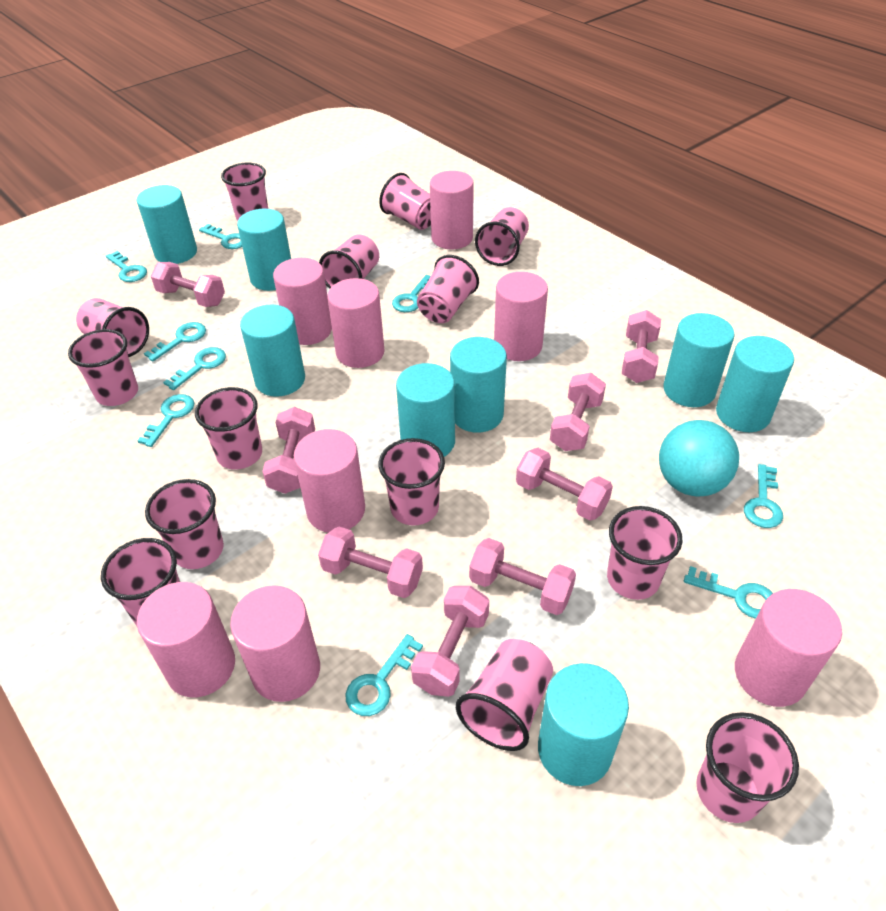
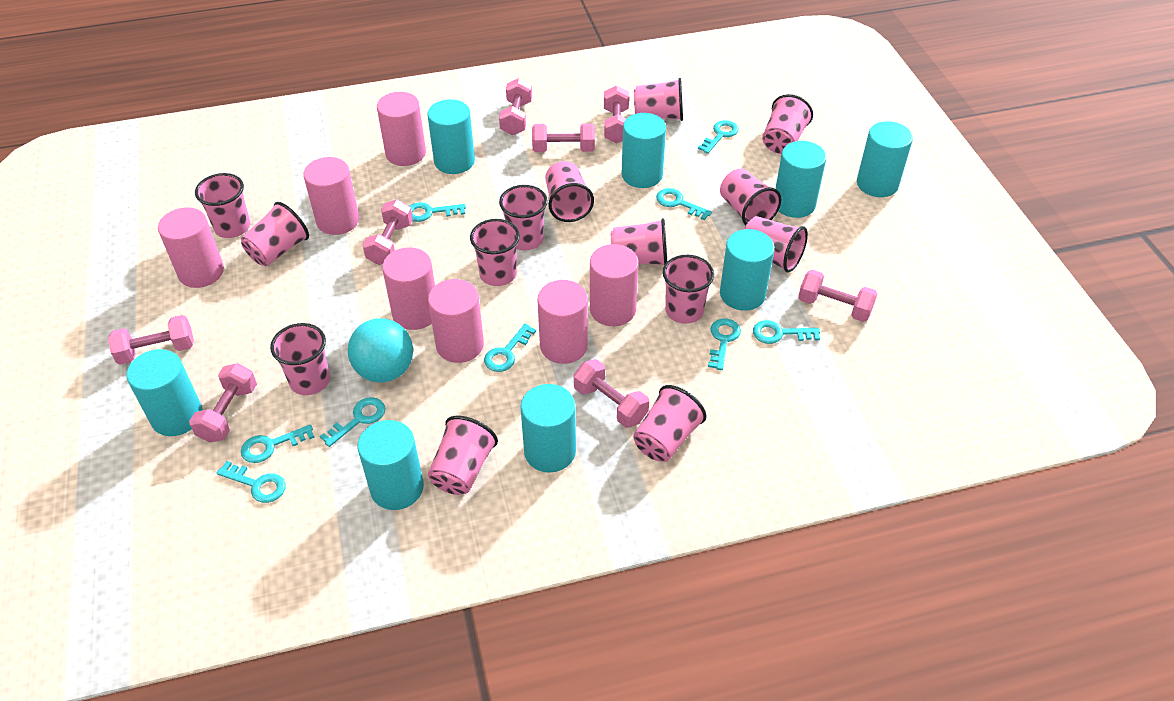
pink cylinder: 8 -> 7

